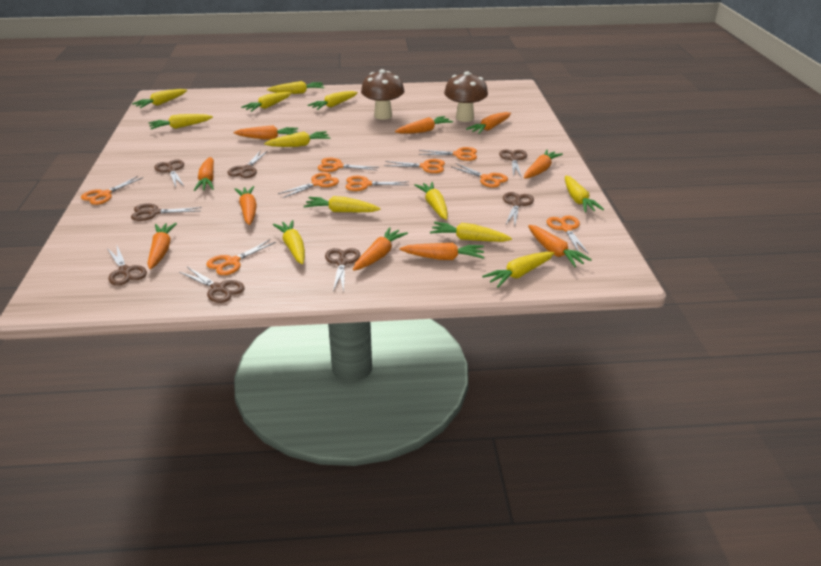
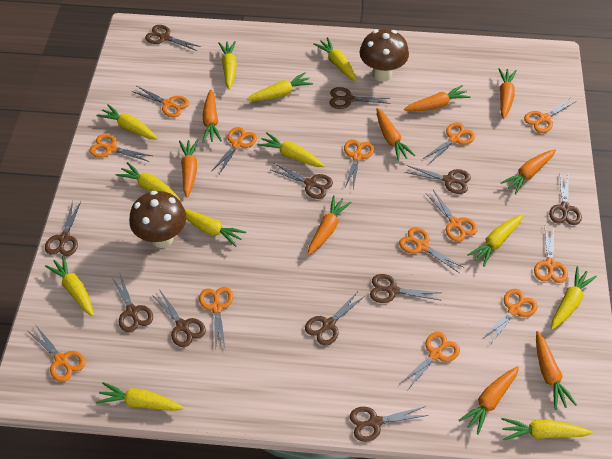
brown scissors: 8 -> 11
orange carrot: 10 -> 9
orange scissors: 9 -> 13

